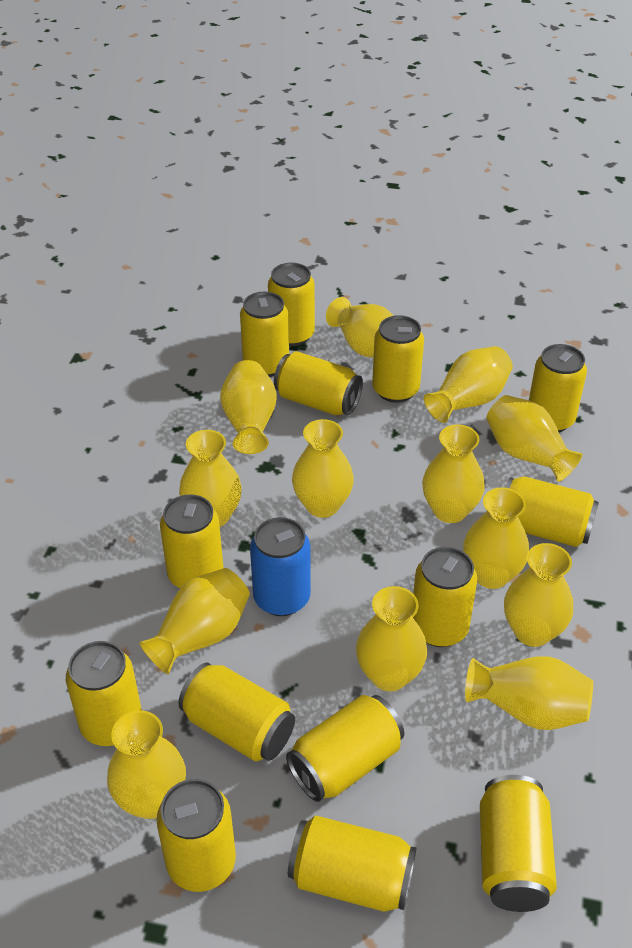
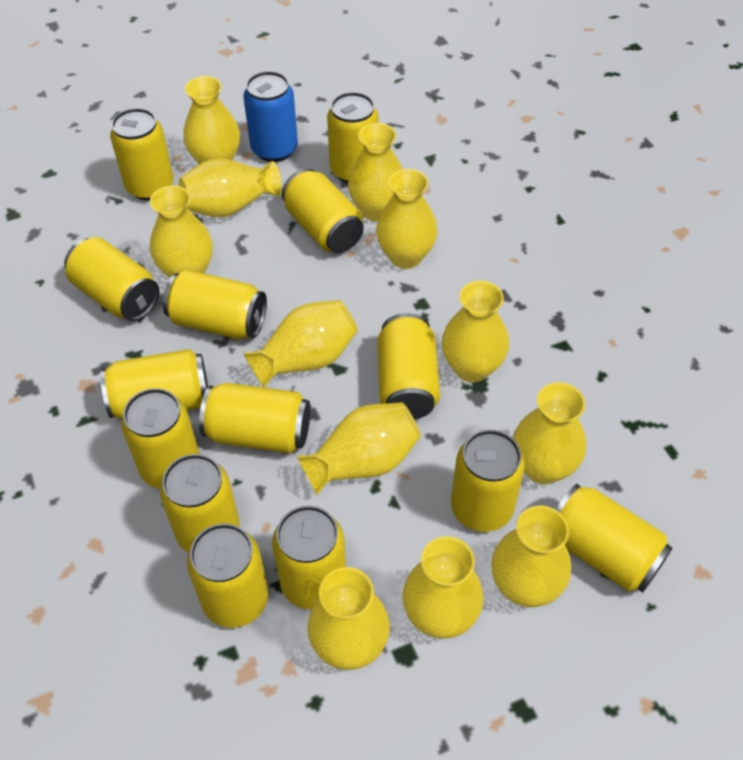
yellow vase: 13 -> 12

